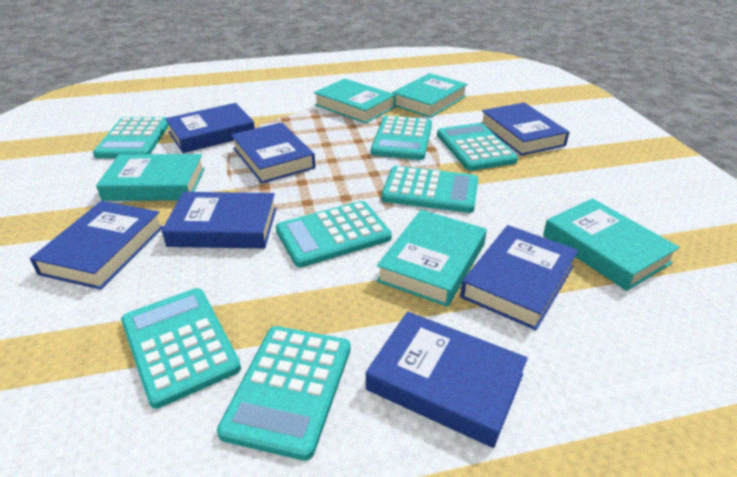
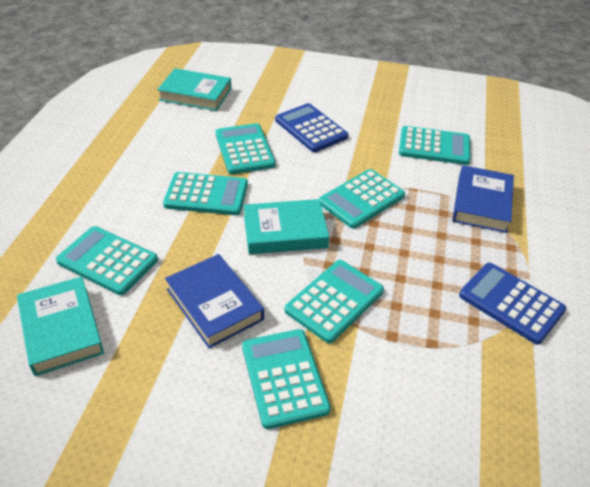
blue book: 7 -> 2
blue calculator: 0 -> 2
turquoise book: 5 -> 3

